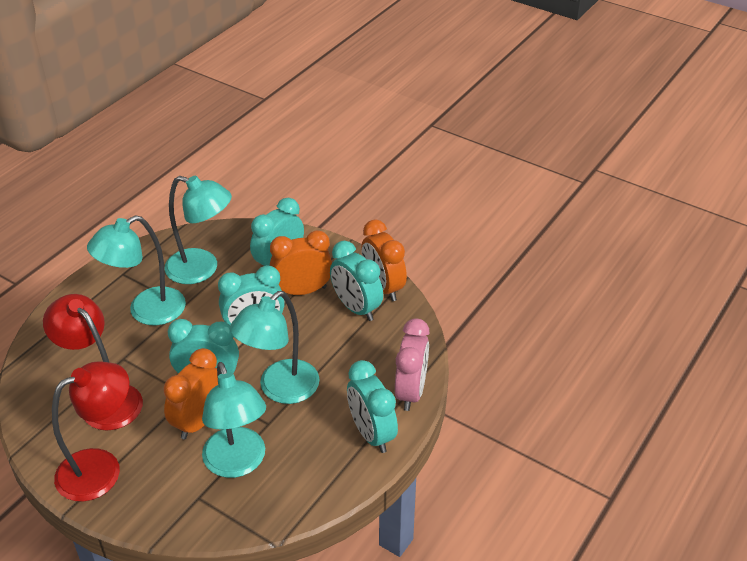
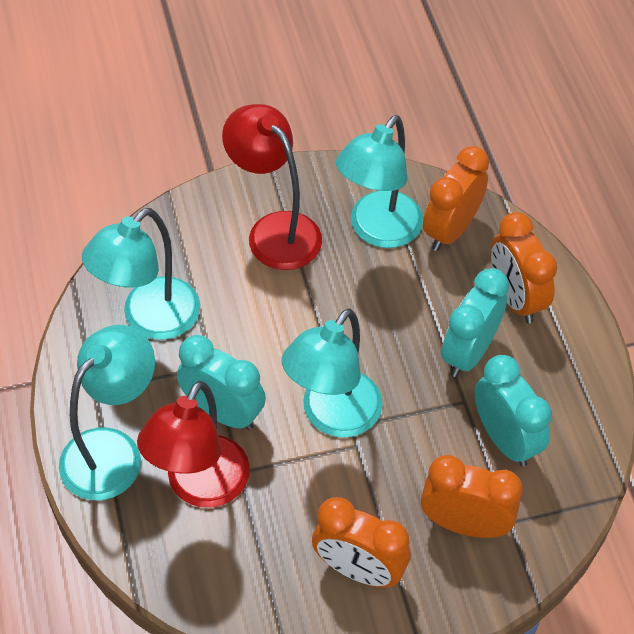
orange clock: 3 -> 4
pink clock: 1 -> 0
turquoise clock: 5 -> 3

